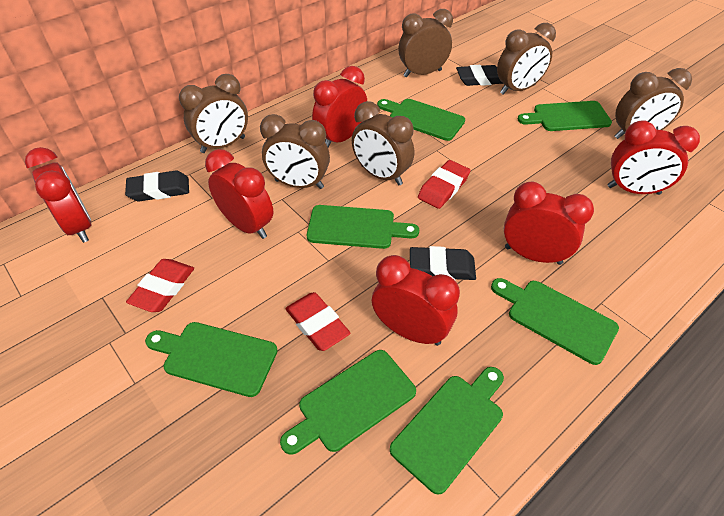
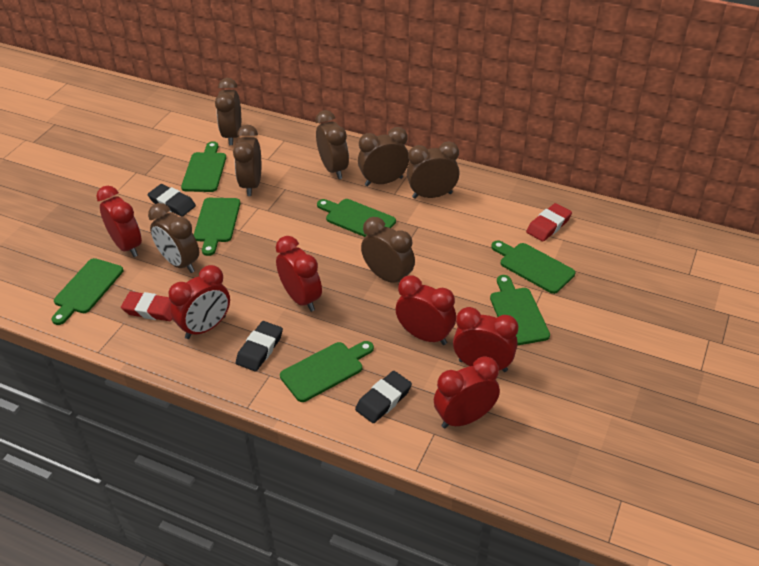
brown clock: 6 -> 7
red eraser: 3 -> 2

